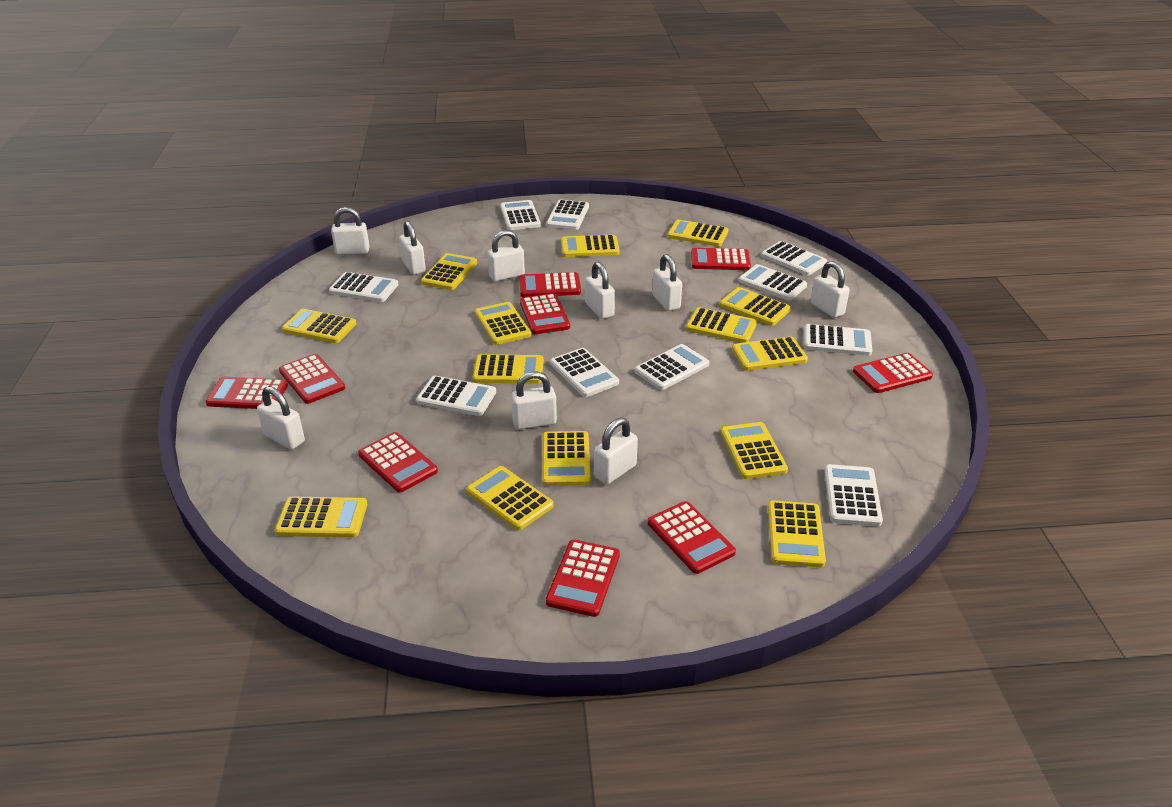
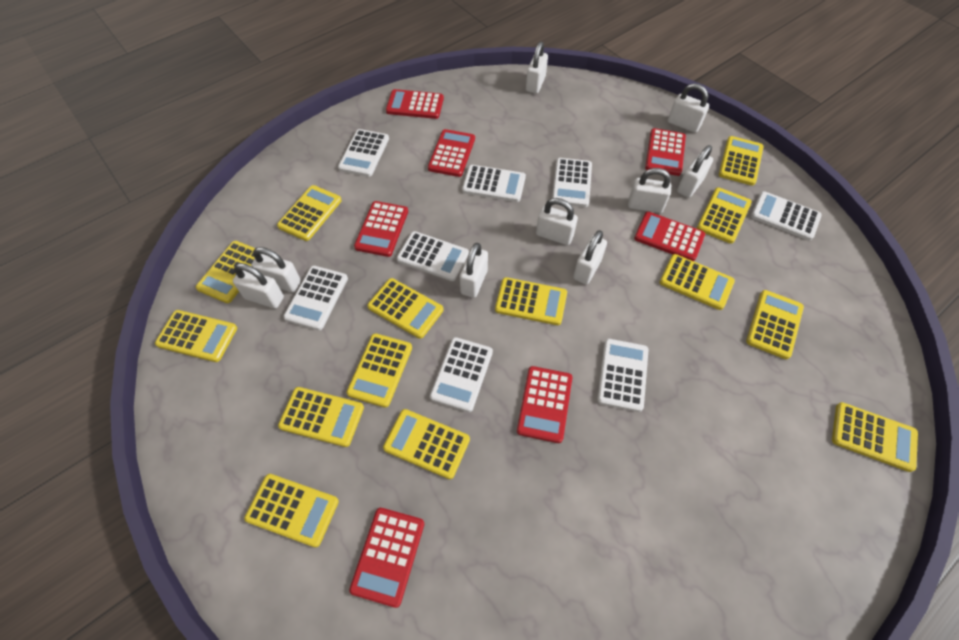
red calculator: 9 -> 7
white calculator: 10 -> 8

